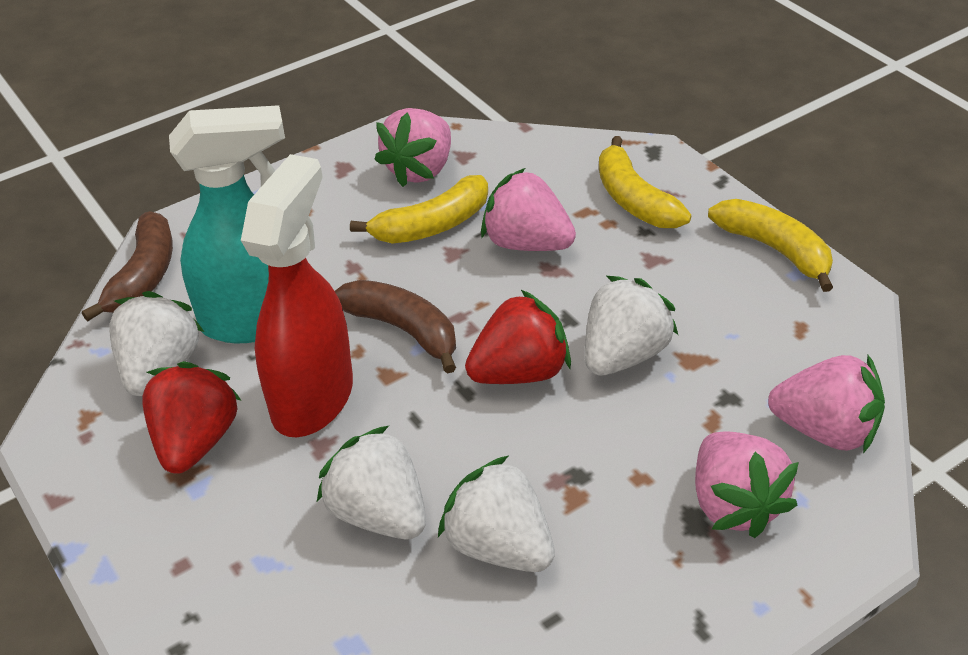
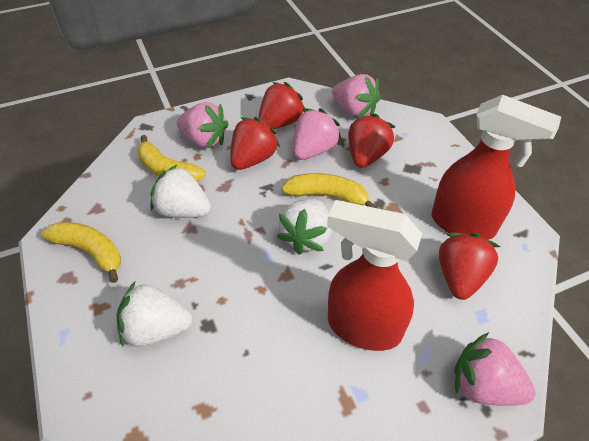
brown banana: 2 -> 0
red spray bottle: 1 -> 2
red strawberry: 2 -> 4
turquoise spray bottle: 1 -> 0
white strawberry: 4 -> 3

